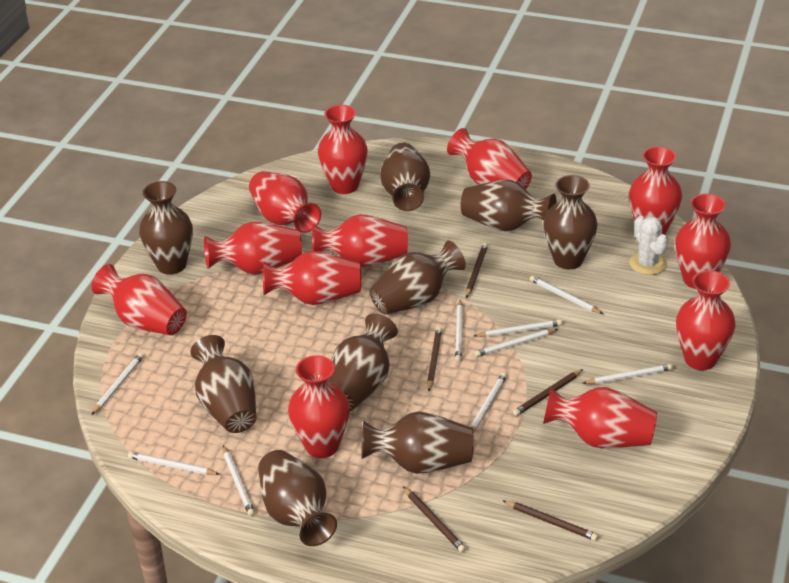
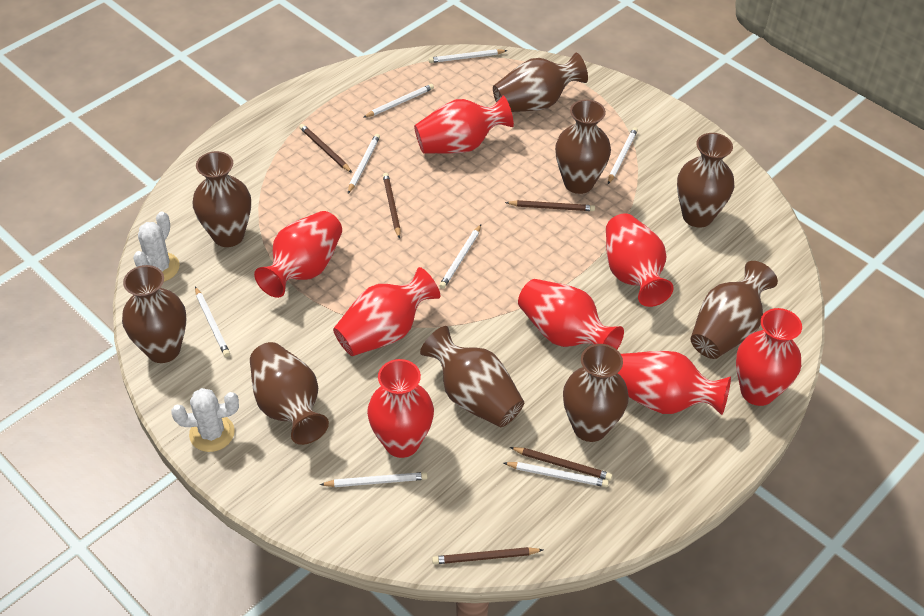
red vase: 12 -> 8
white cactus: 1 -> 2
white pencil: 9 -> 8

